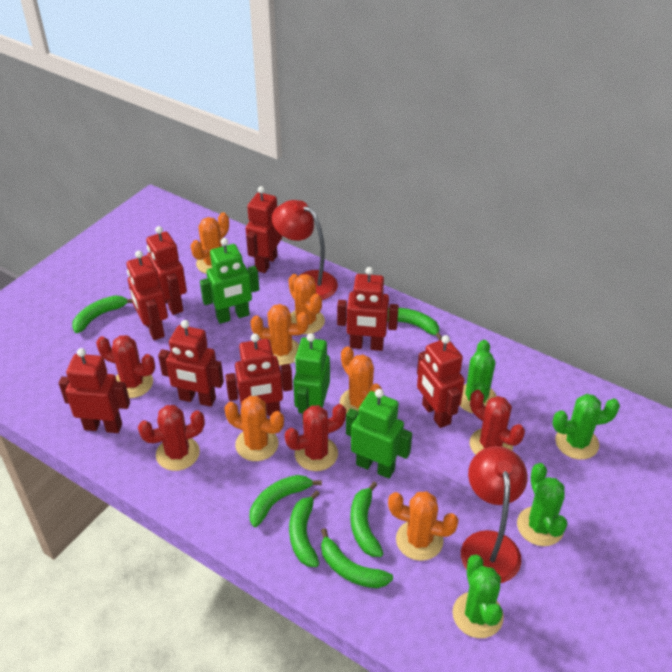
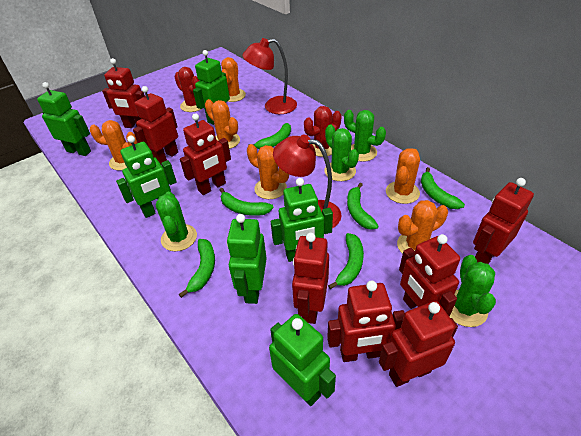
green robot: 3 -> 6
red cactus: 4 -> 2

